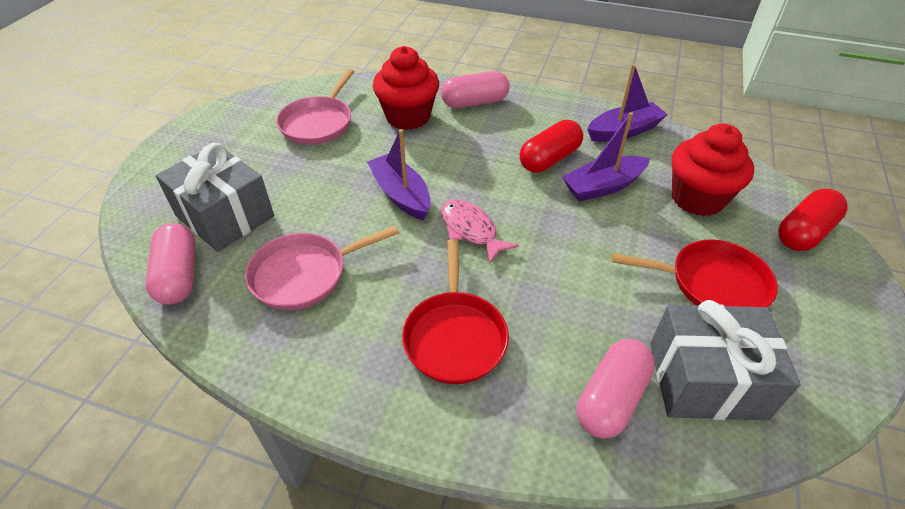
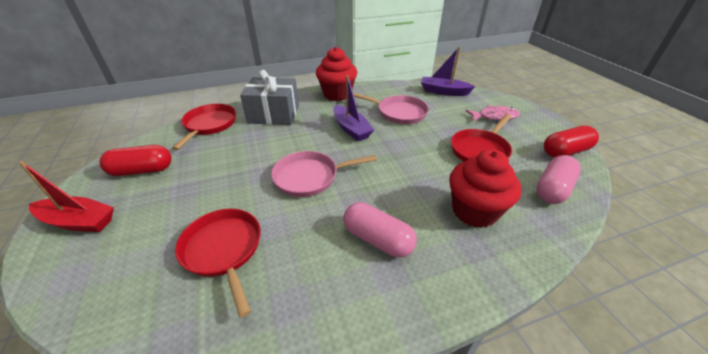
grey gift: 2 -> 1
pink capsule: 3 -> 2
purple boat: 3 -> 2
red boat: 0 -> 1
red pan: 2 -> 3

